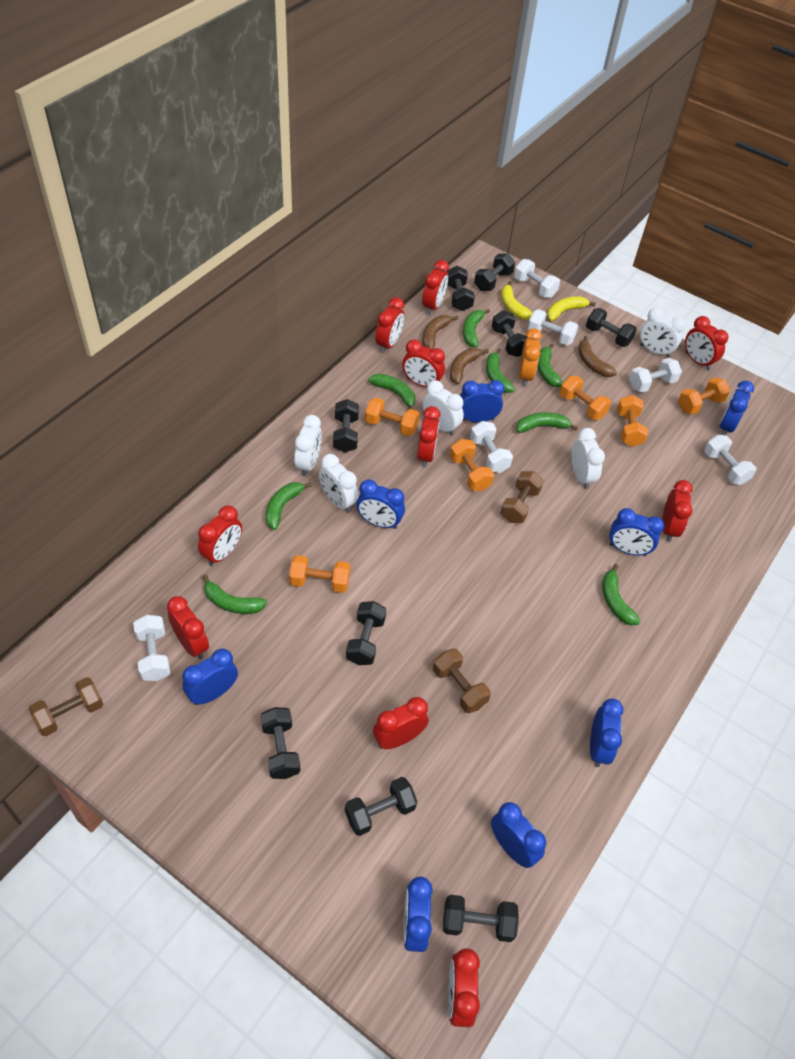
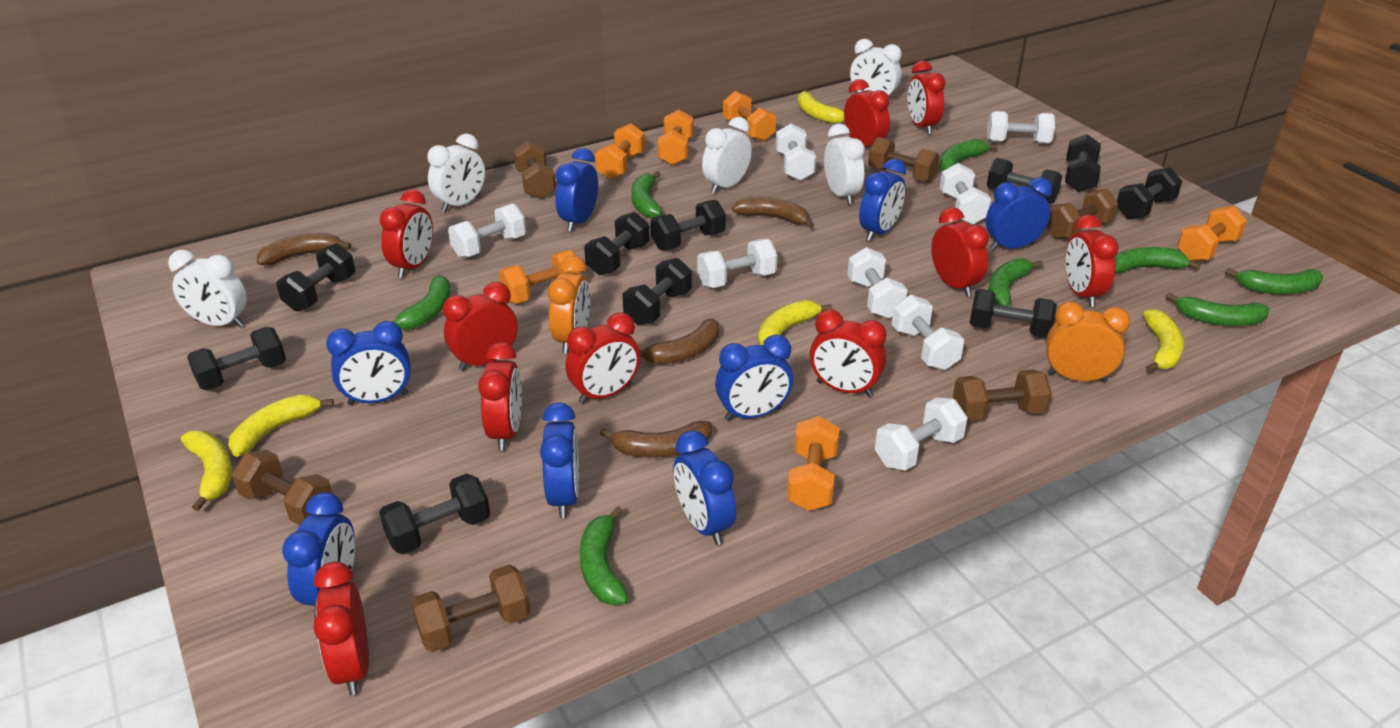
black dumbbell: 9 -> 10
brown banana: 3 -> 4
brown dumbbell: 3 -> 6
orange clock: 1 -> 2
white dumbbell: 6 -> 8
yellow banana: 2 -> 5

